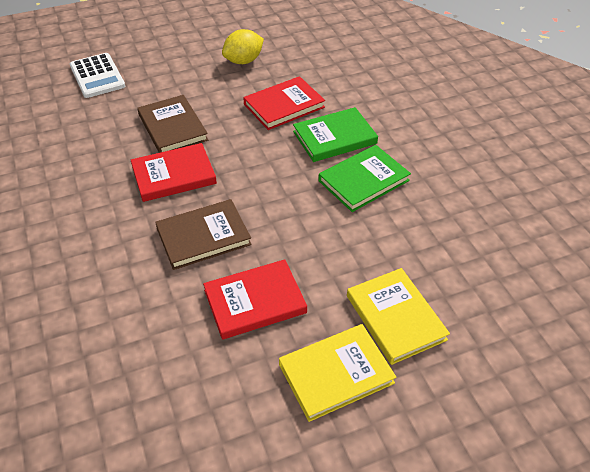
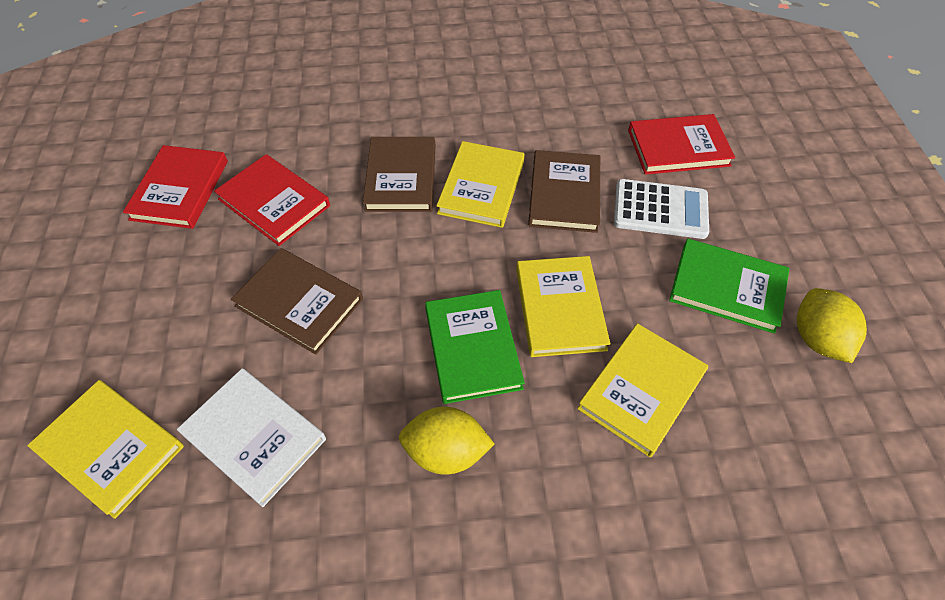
brown book: 2 -> 3
white book: 0 -> 1
yellow book: 2 -> 4
yellow lemon: 1 -> 2

